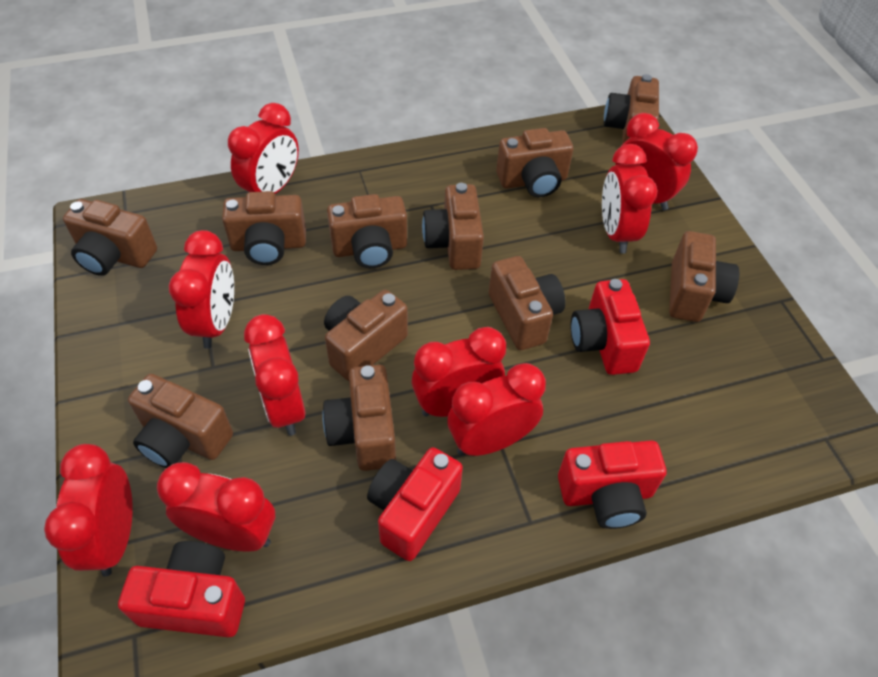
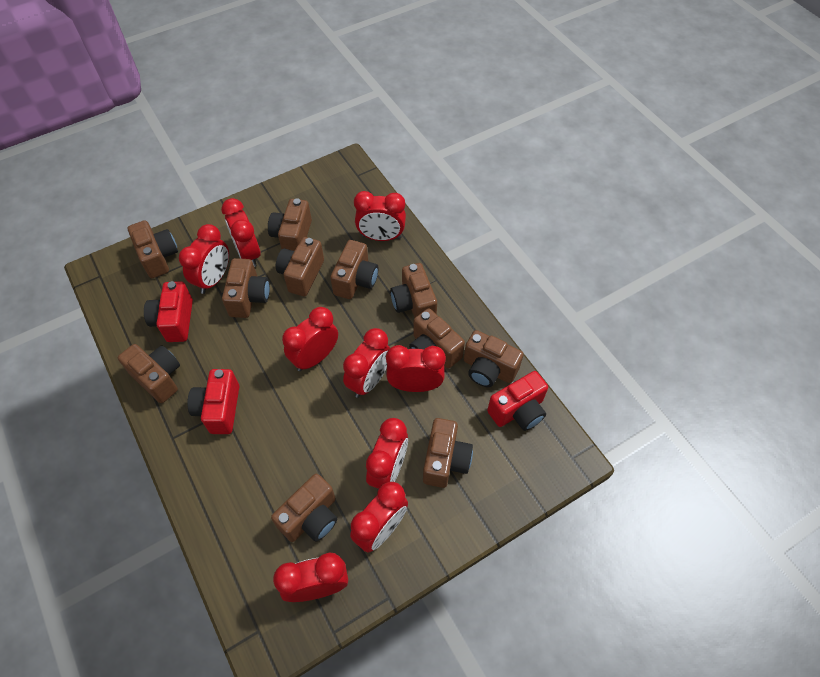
red camera: 4 -> 3

